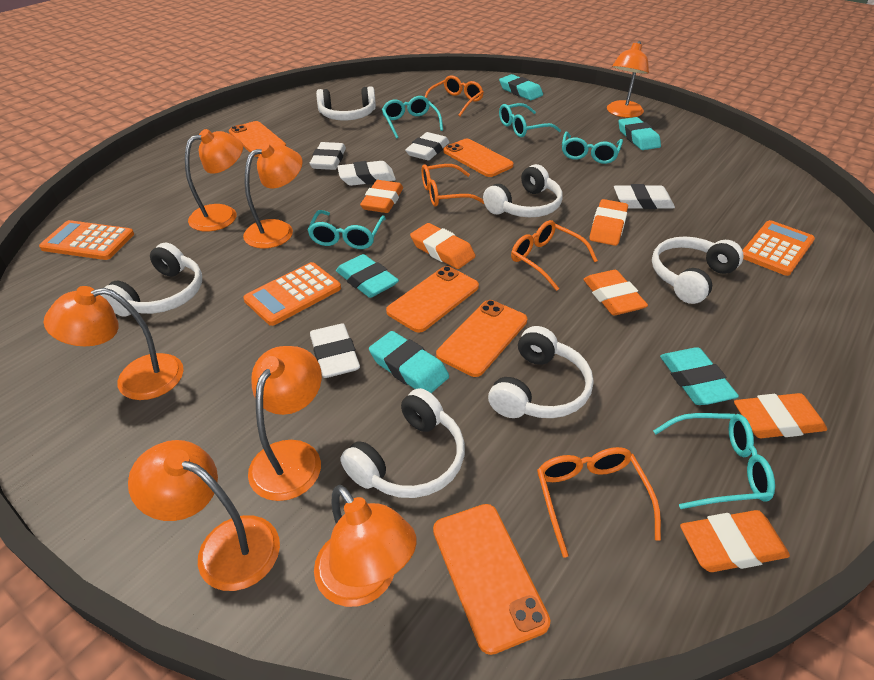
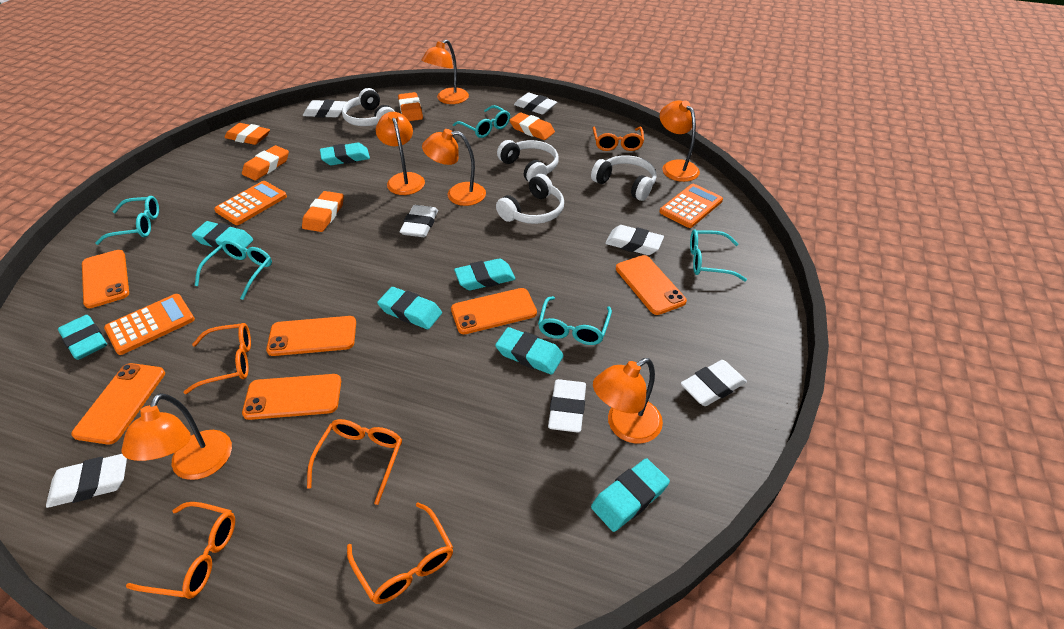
orange eraser: 6 -> 5
orange glasses: 4 -> 5
orange lamp: 7 -> 6
orange phone: 5 -> 6
turquoise eraser: 5 -> 7
white eraser: 5 -> 7
white headphones: 6 -> 4

